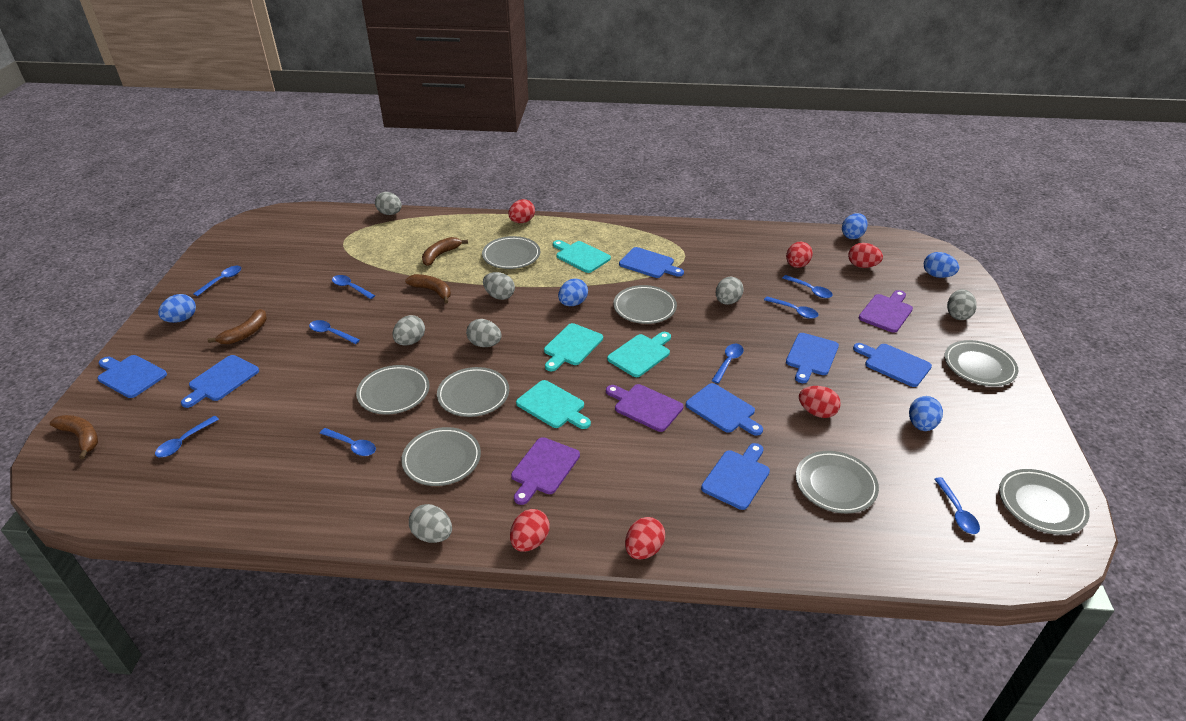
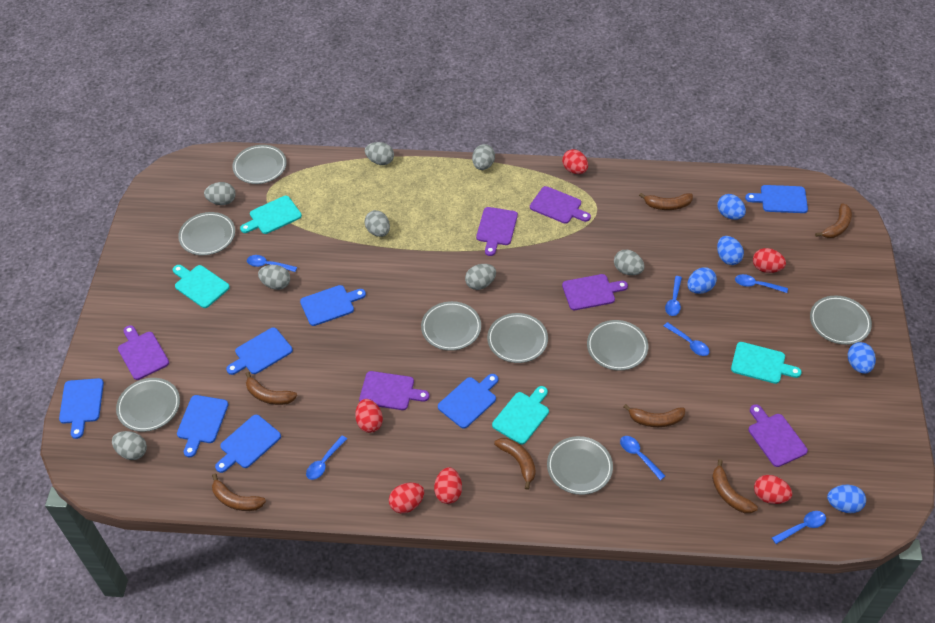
blue spoon: 9 -> 7
brown banana: 4 -> 7
grey egg: 7 -> 8
purple cutting board: 3 -> 6

